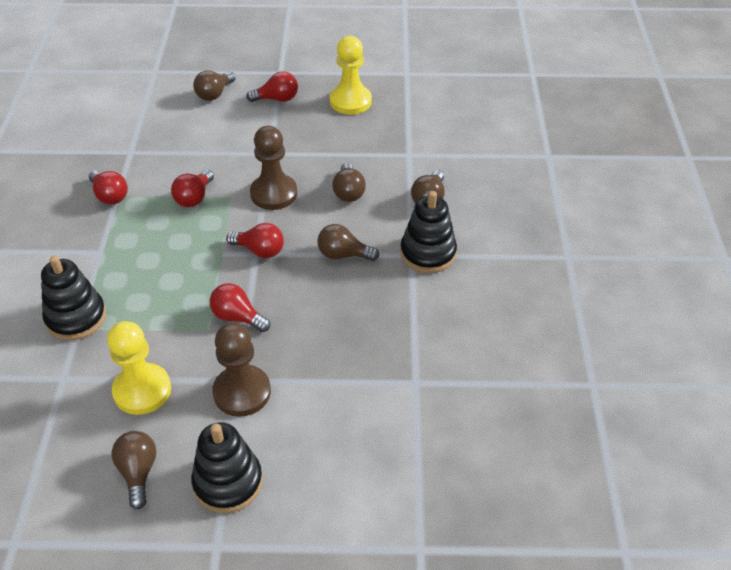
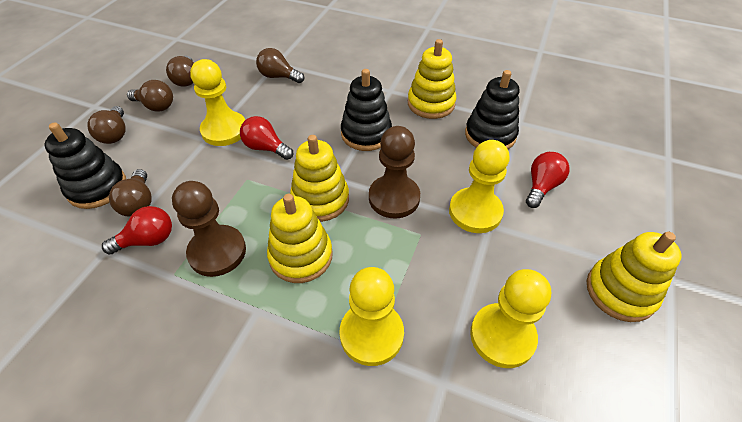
red light bulb: 5 -> 3
yellow pawn: 2 -> 4
yellow stacking toy: 0 -> 4

